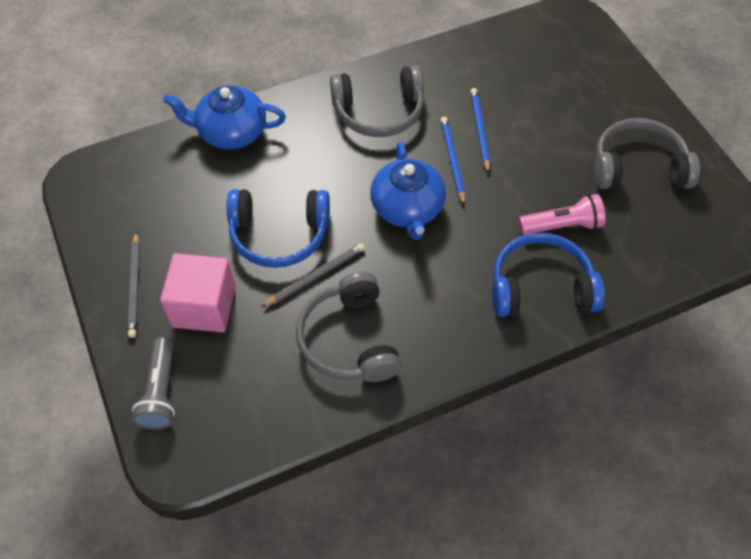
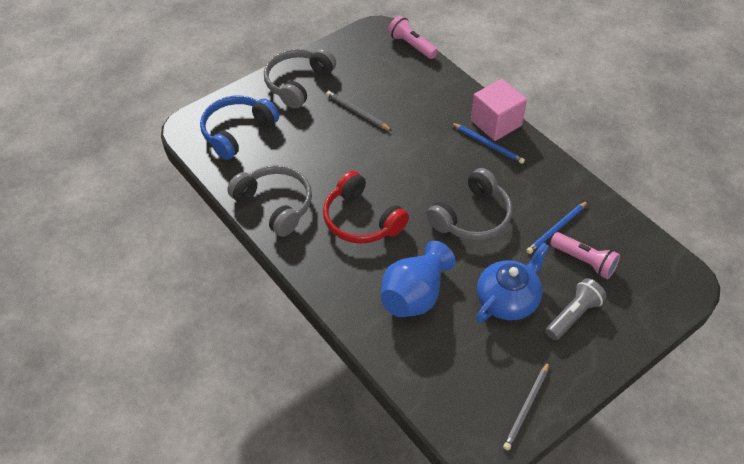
blue headphones: 2 -> 1
blue teapot: 2 -> 1
blue vase: 0 -> 1
pink flashlight: 1 -> 2
red headphones: 0 -> 1

